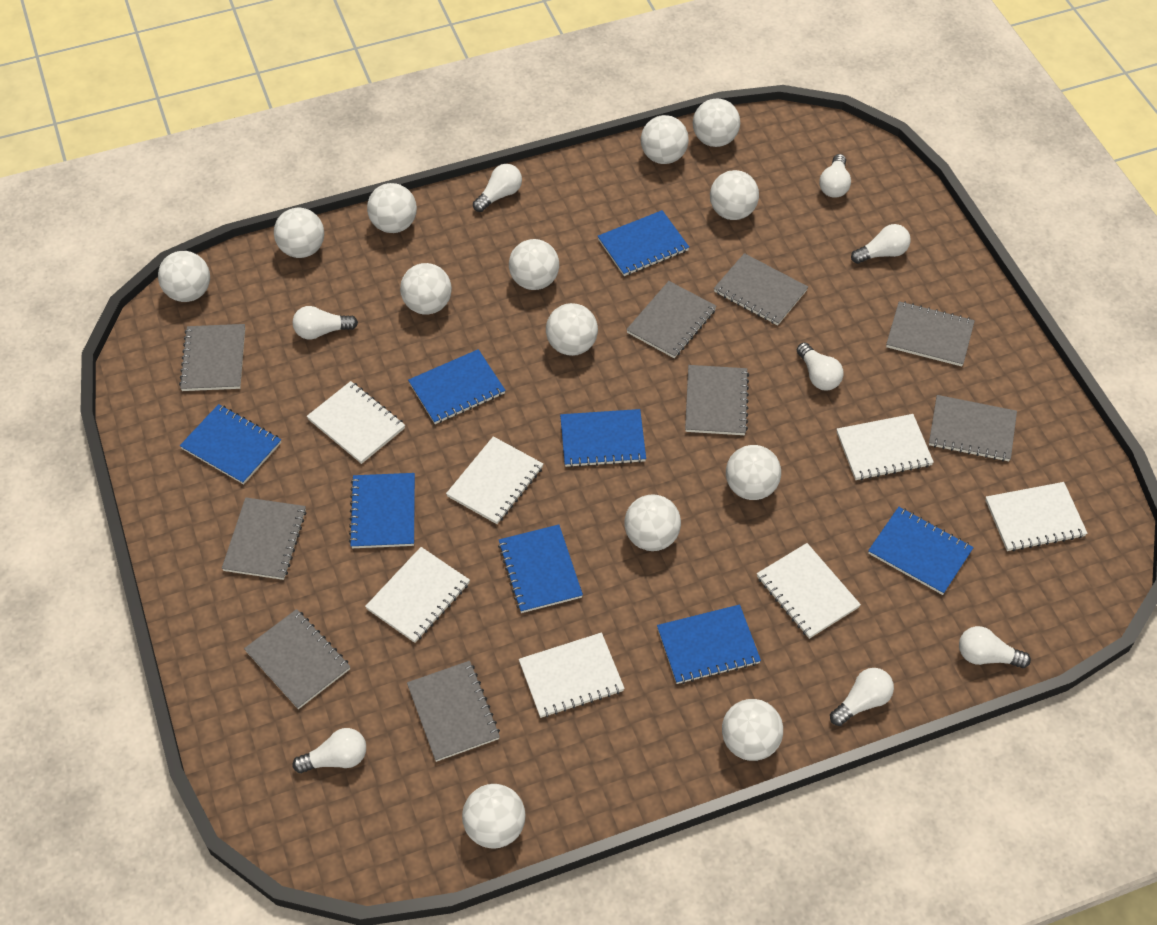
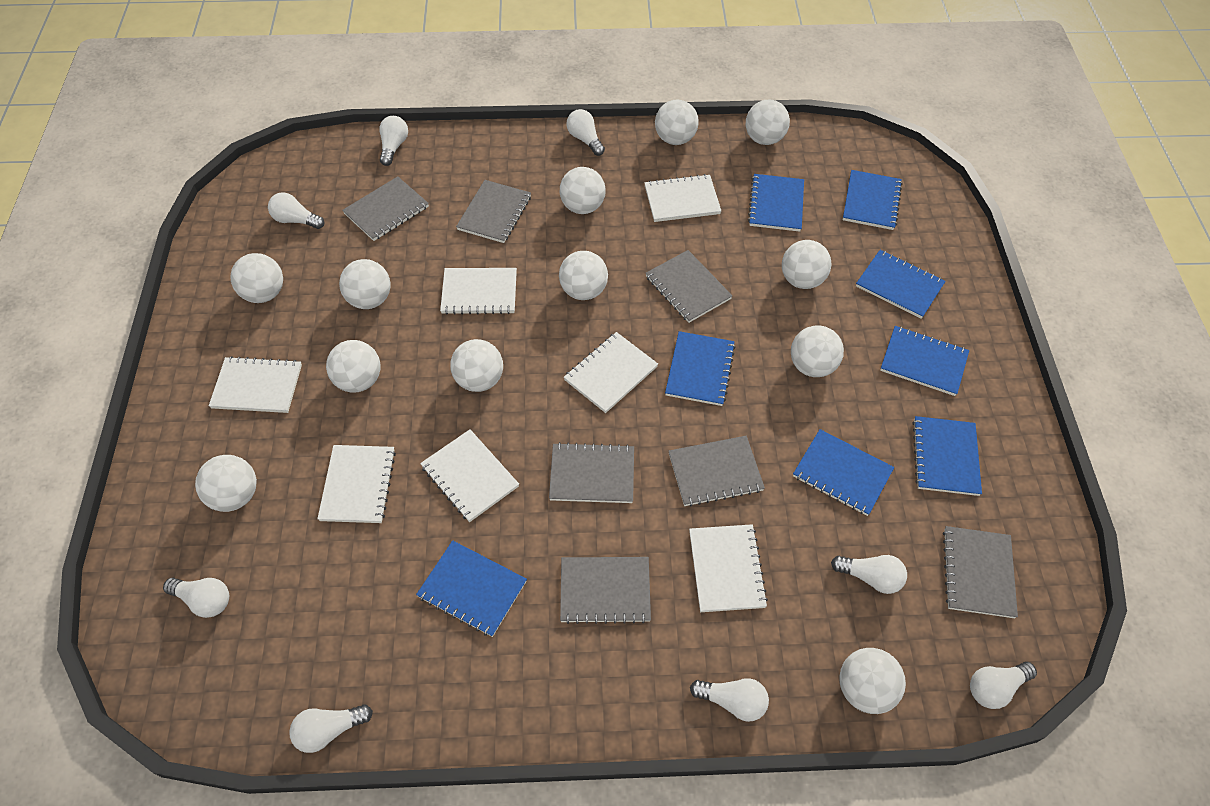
grey notebook: 9 -> 7
white ball: 13 -> 12

